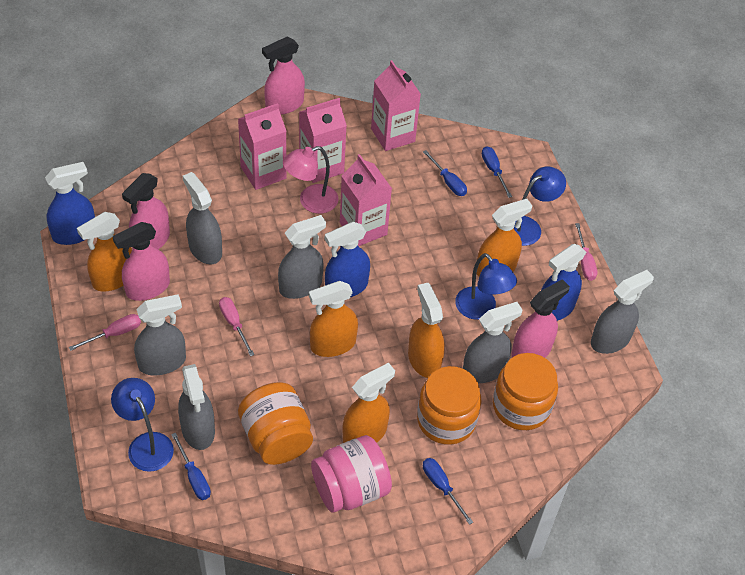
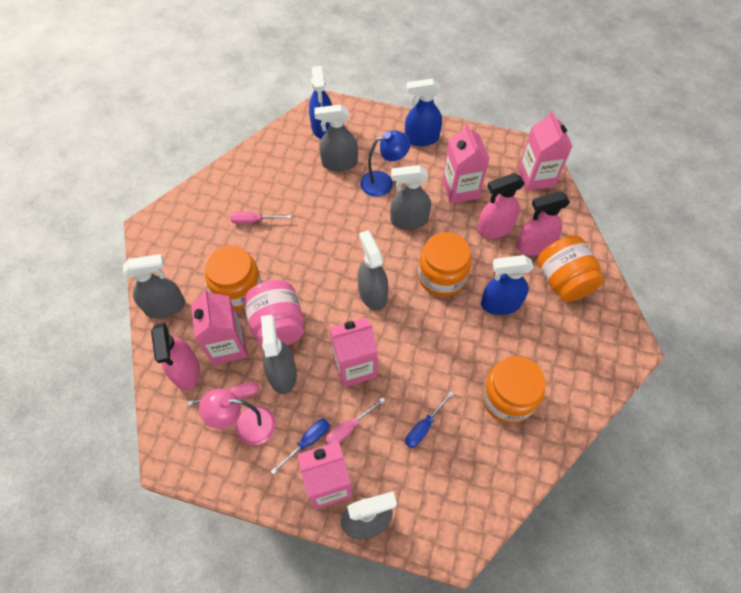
blue lamp: 3 -> 1
blue screwdriver: 4 -> 2
orange jar: 3 -> 4
orange spray bottle: 5 -> 0
pink carton: 4 -> 5
pink spray bottle: 4 -> 3

